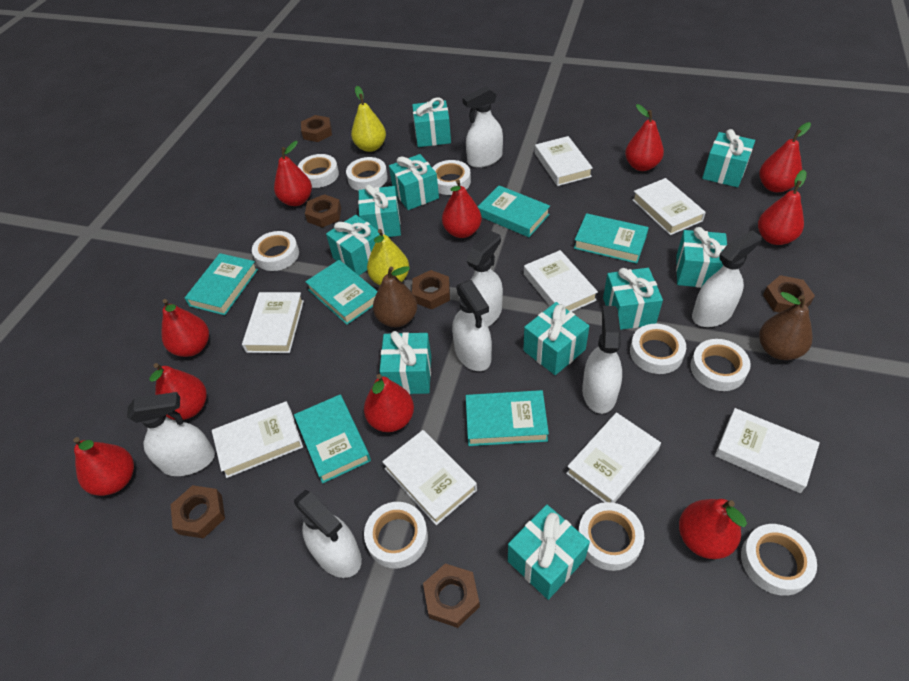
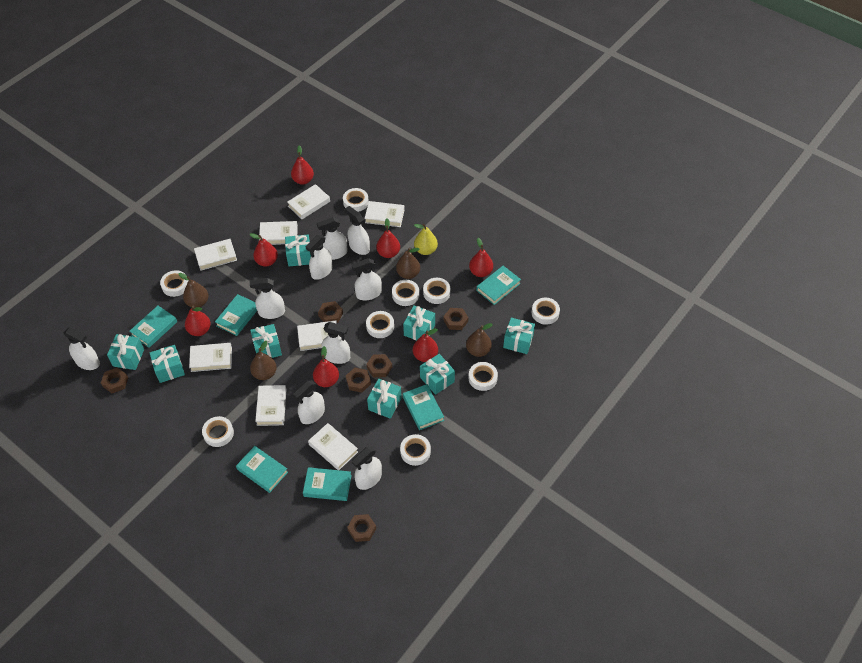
brown pear: 2 -> 4
red pear: 10 -> 7
turquoise gift: 10 -> 8
white spray bottle: 7 -> 9
yellow pear: 2 -> 1

